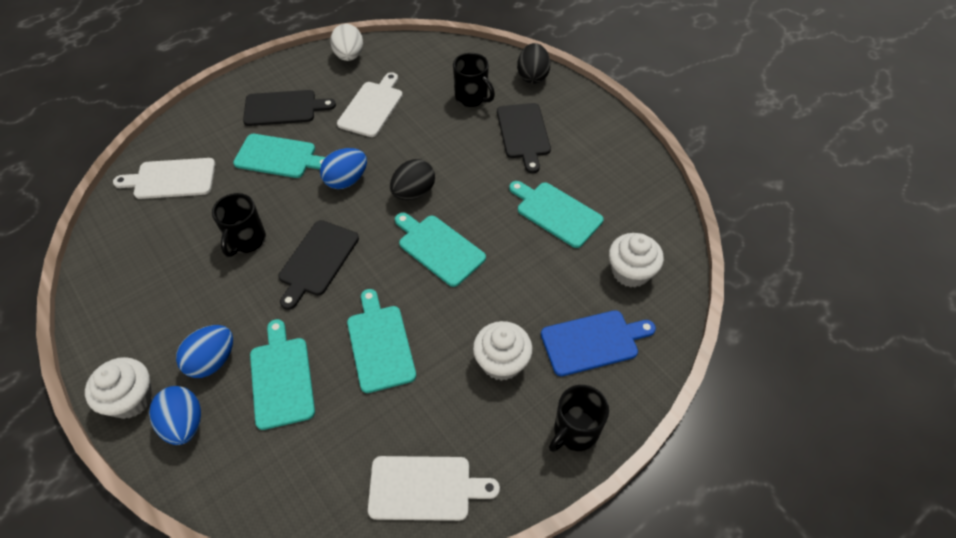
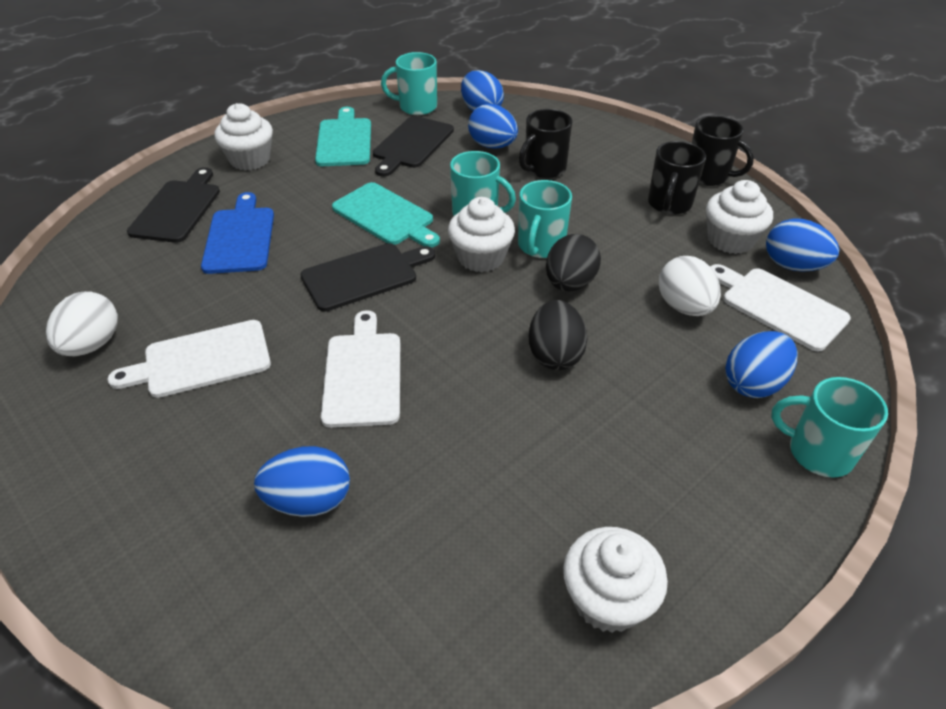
blue egg: 3 -> 5
turquoise cutting board: 5 -> 2
turquoise mug: 0 -> 4
white cupcake: 3 -> 4
white egg: 1 -> 2

